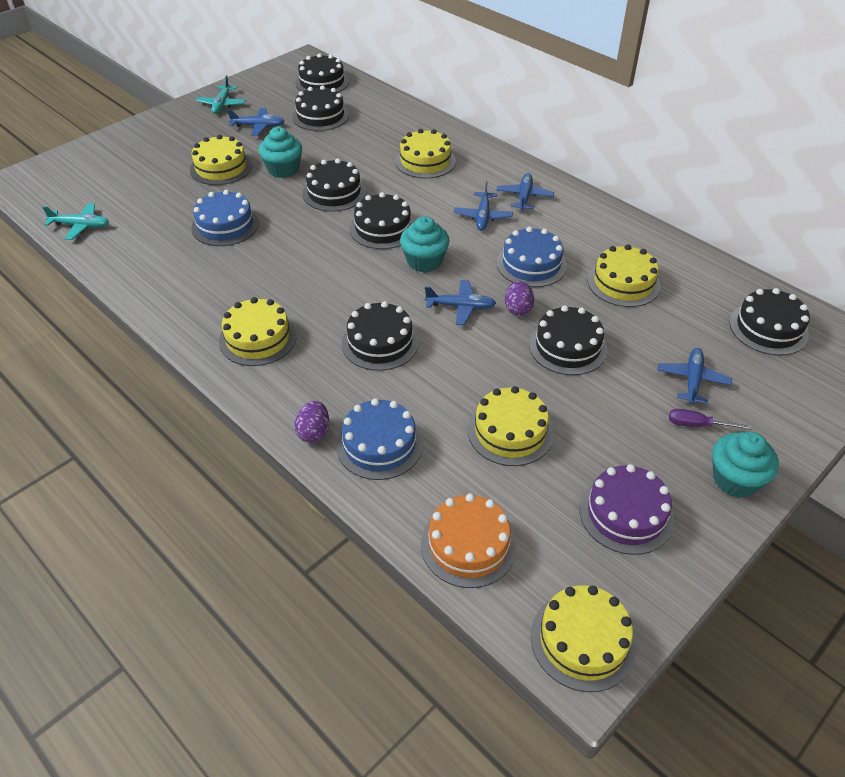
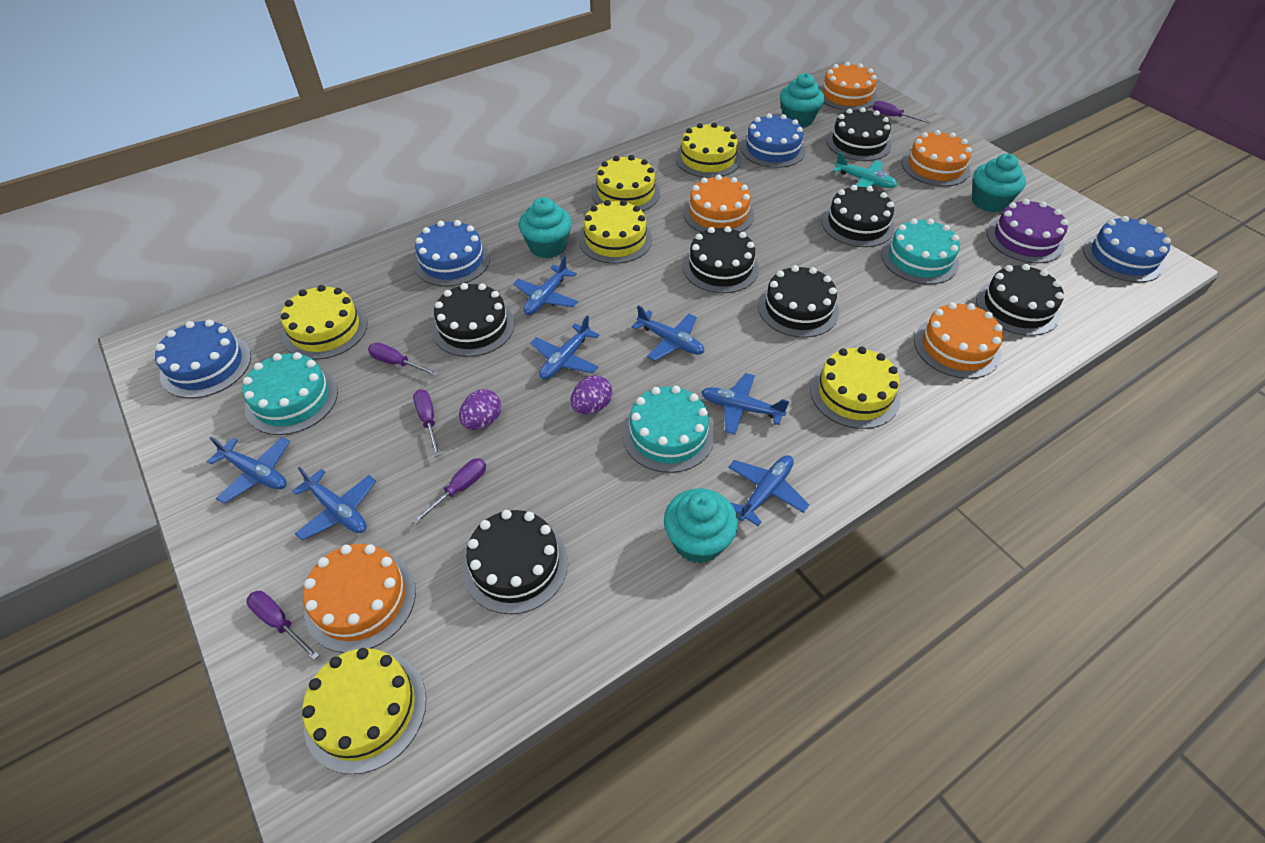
blue cake: 3 -> 4
blue plane: 5 -> 7
orange cake: 1 -> 5
purple screwdriver: 1 -> 5
turquoise cake: 0 -> 3
turquoise cupcake: 3 -> 4
turquoise plane: 2 -> 1

